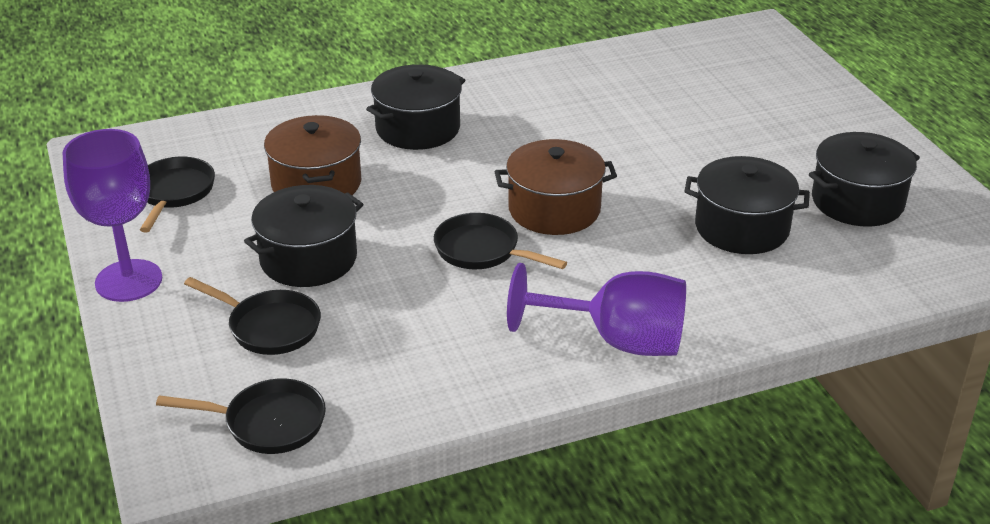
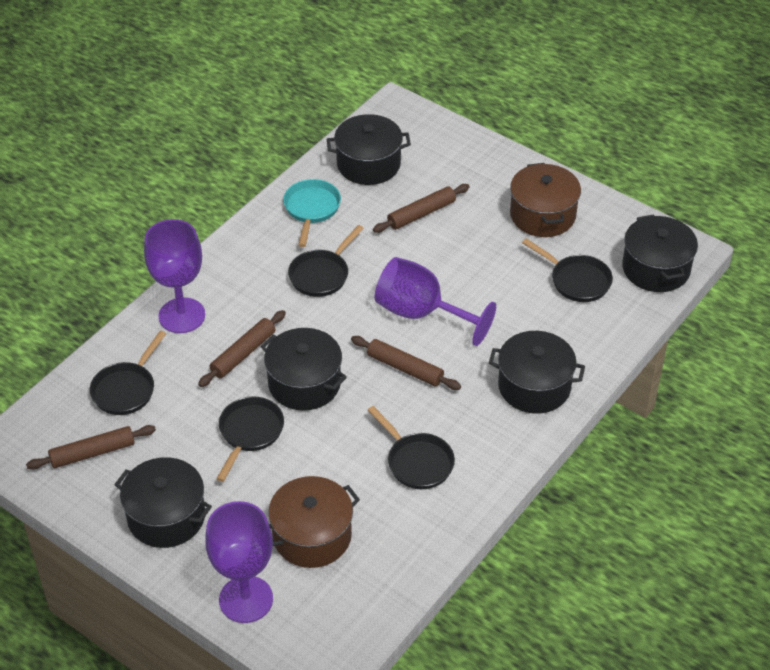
black pan: 4 -> 5
black pot: 4 -> 5
brown rolling pin: 0 -> 4
purple goblet: 2 -> 3
turquoise pan: 0 -> 1

